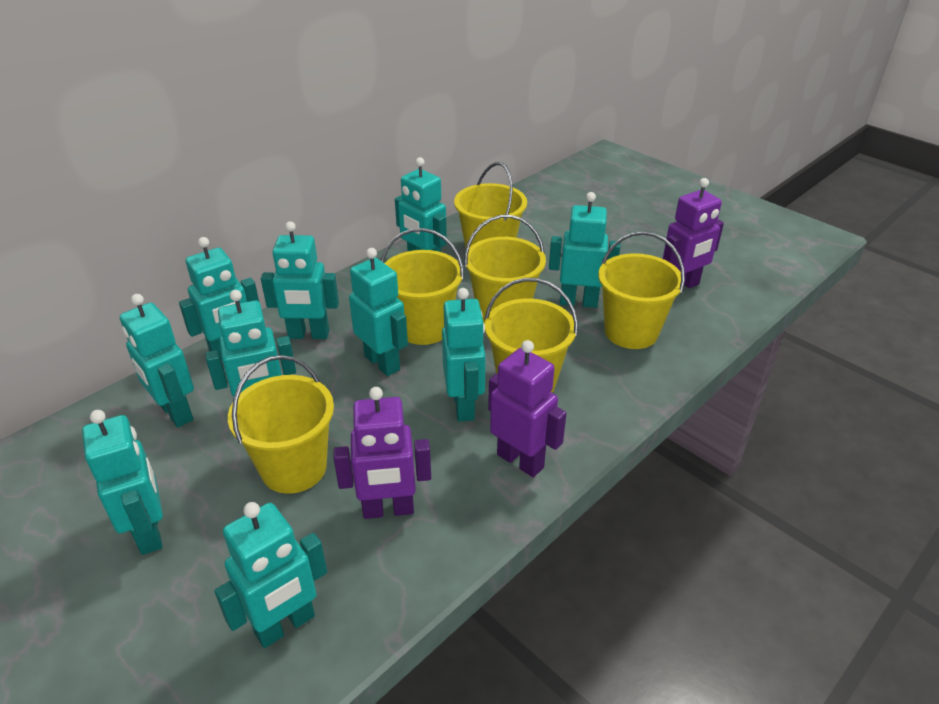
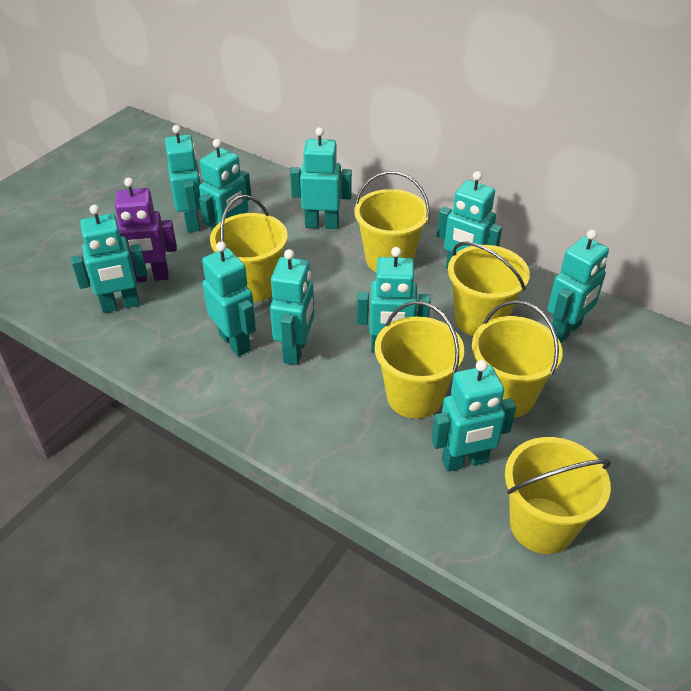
purple robot: 3 -> 1

